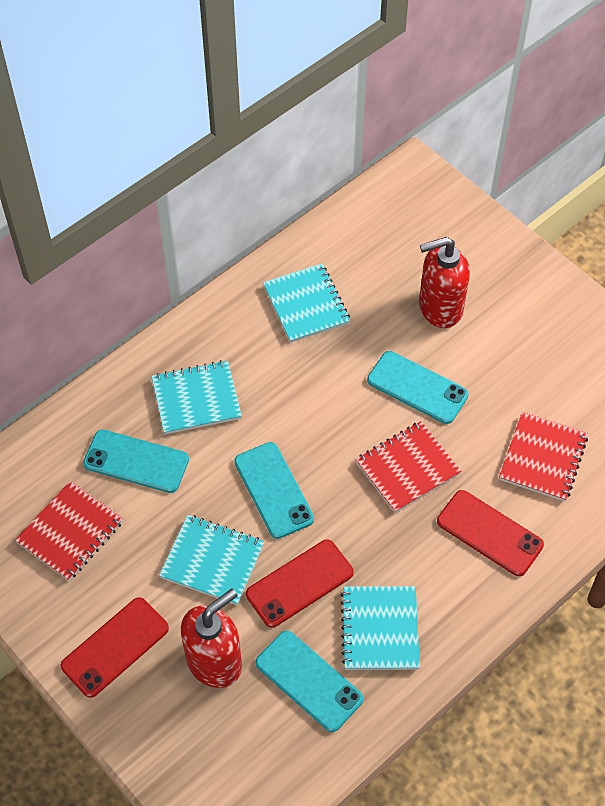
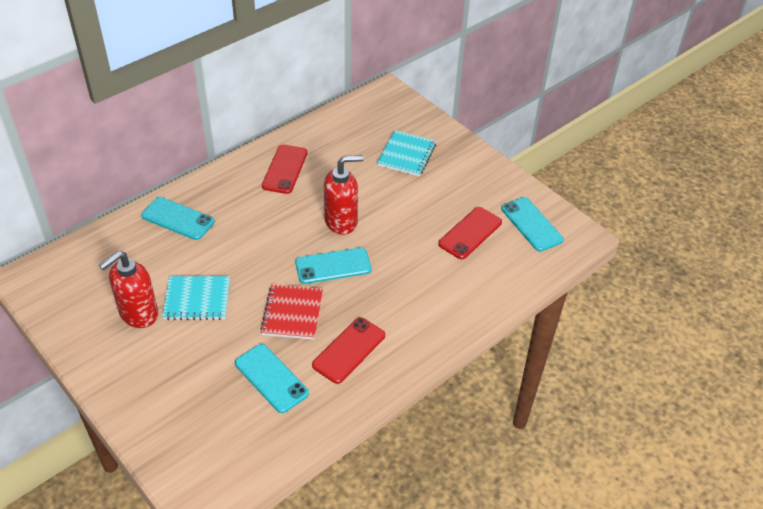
red notebook: 3 -> 1
turquoise notebook: 4 -> 2

